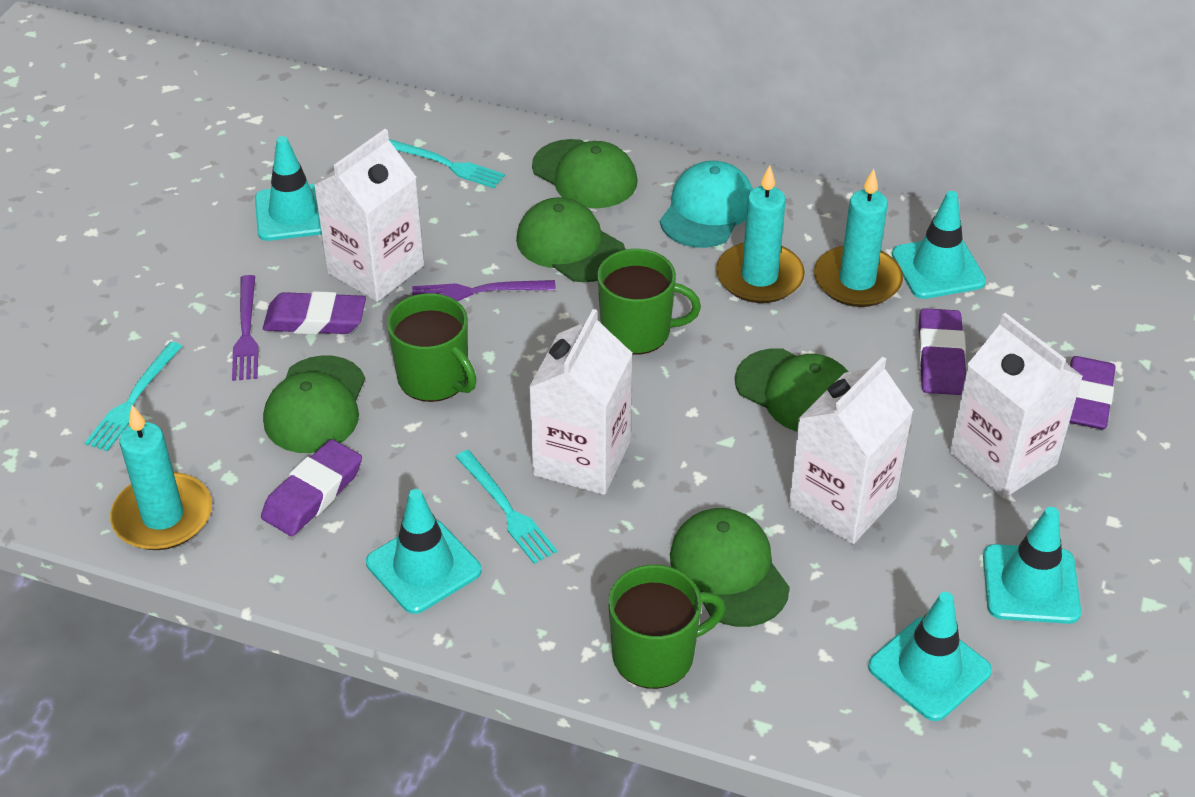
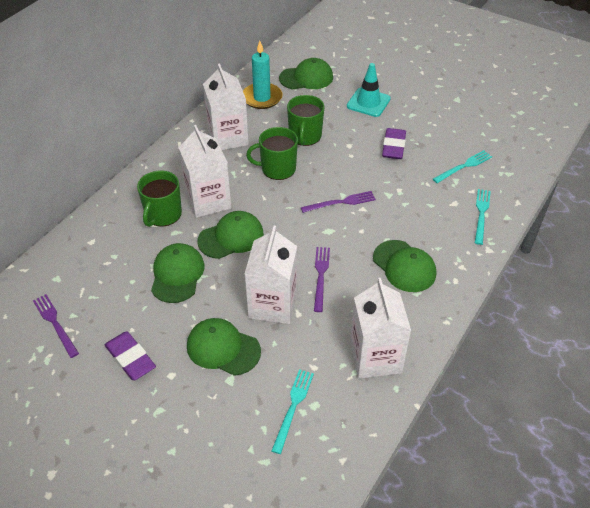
purple eraser: 4 -> 2
purple fork: 2 -> 3
turquoise candle: 3 -> 1
turquoise cap: 1 -> 0
turquoise traffic cone: 5 -> 1

